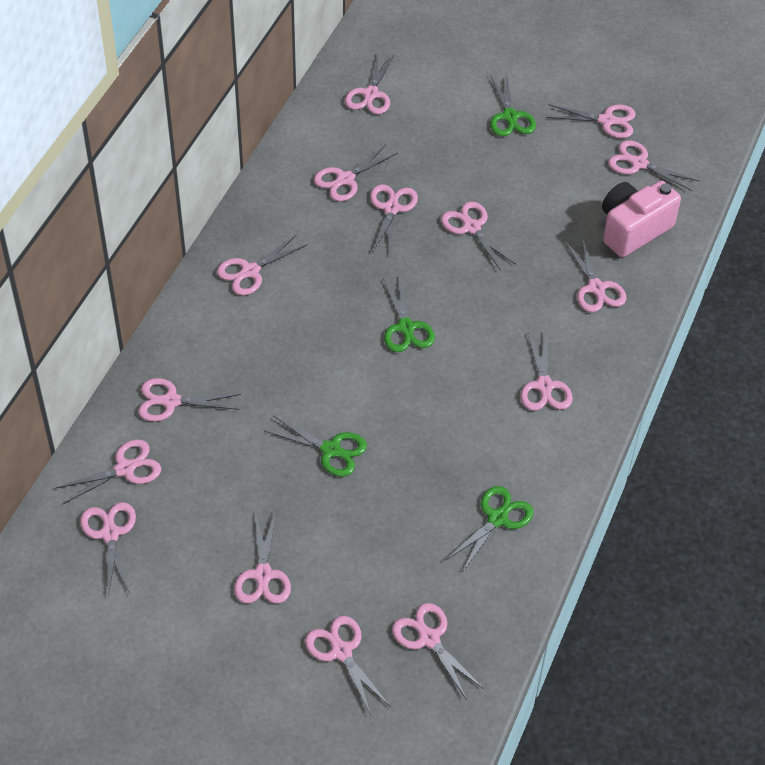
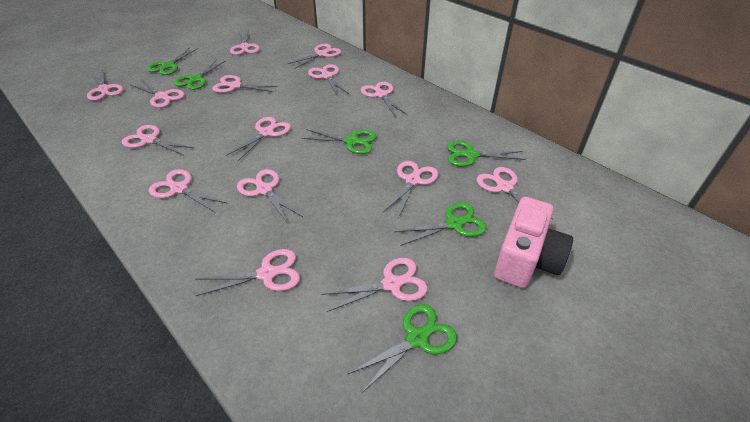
green scissors: 4 -> 6

